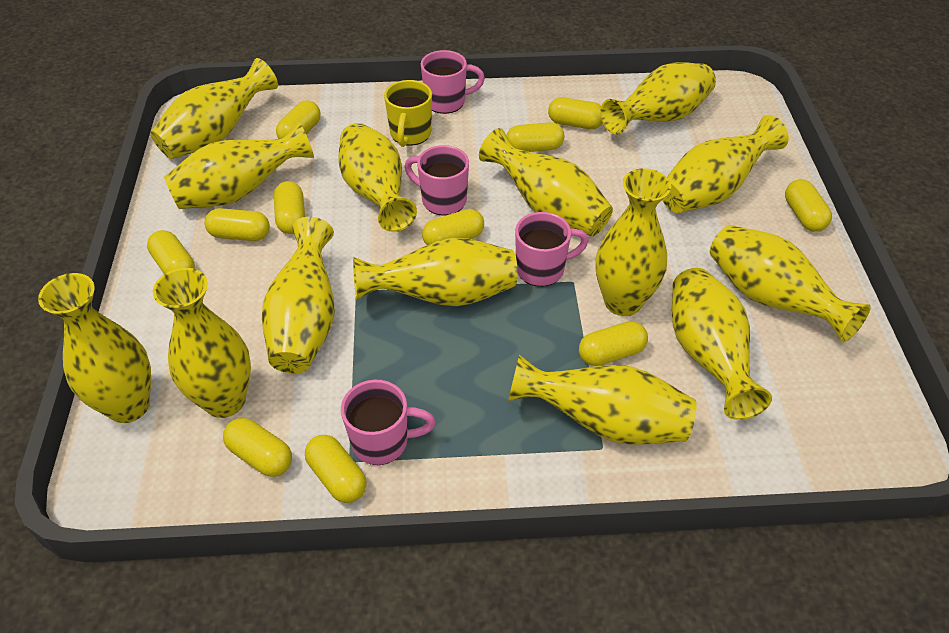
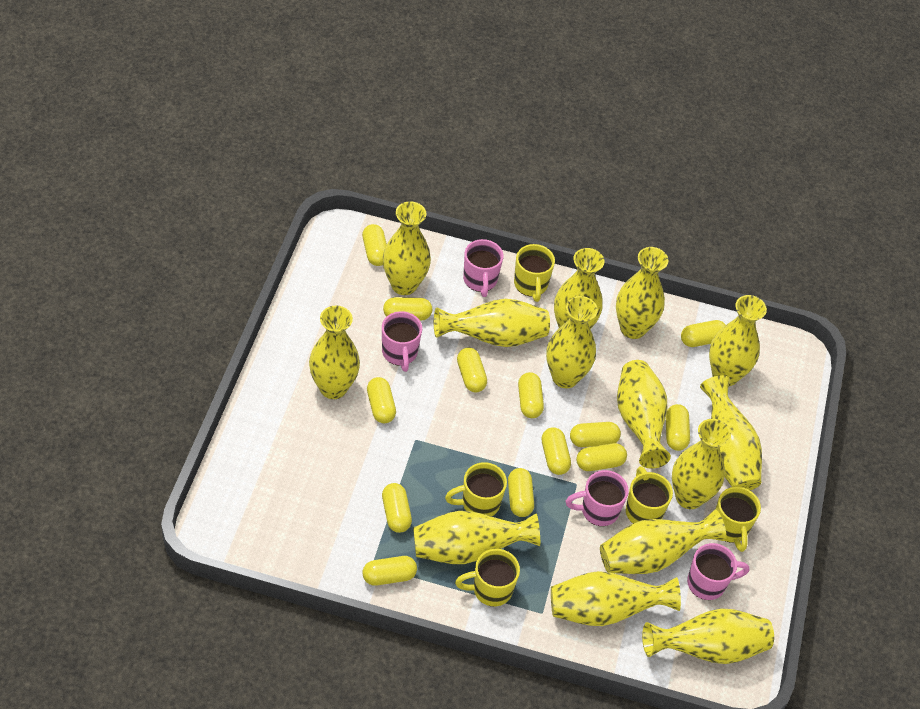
yellow capsule: 11 -> 13
yellow mug: 1 -> 5

